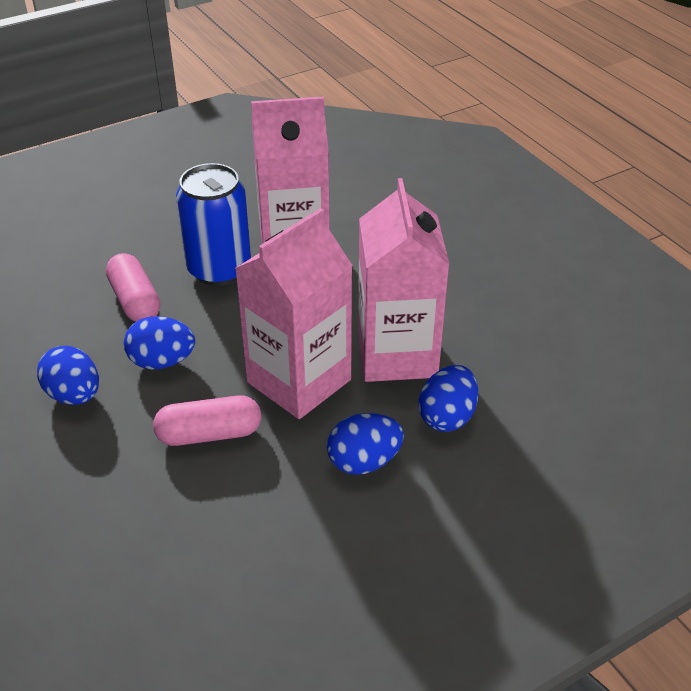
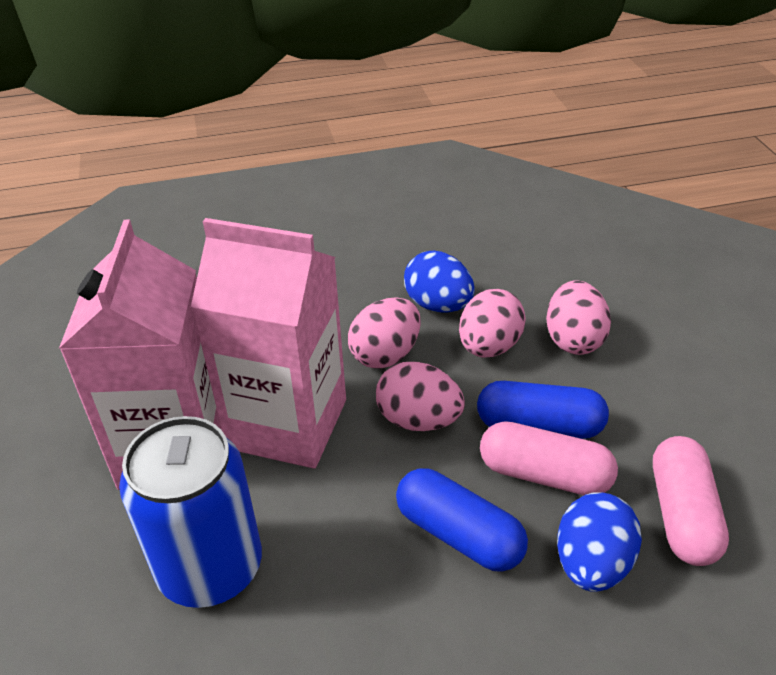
blue capsule: 0 -> 2
blue egg: 4 -> 2
pink carton: 3 -> 2
pink egg: 0 -> 4

